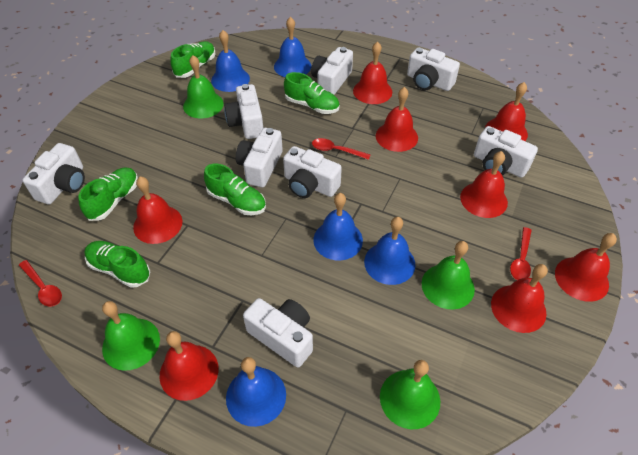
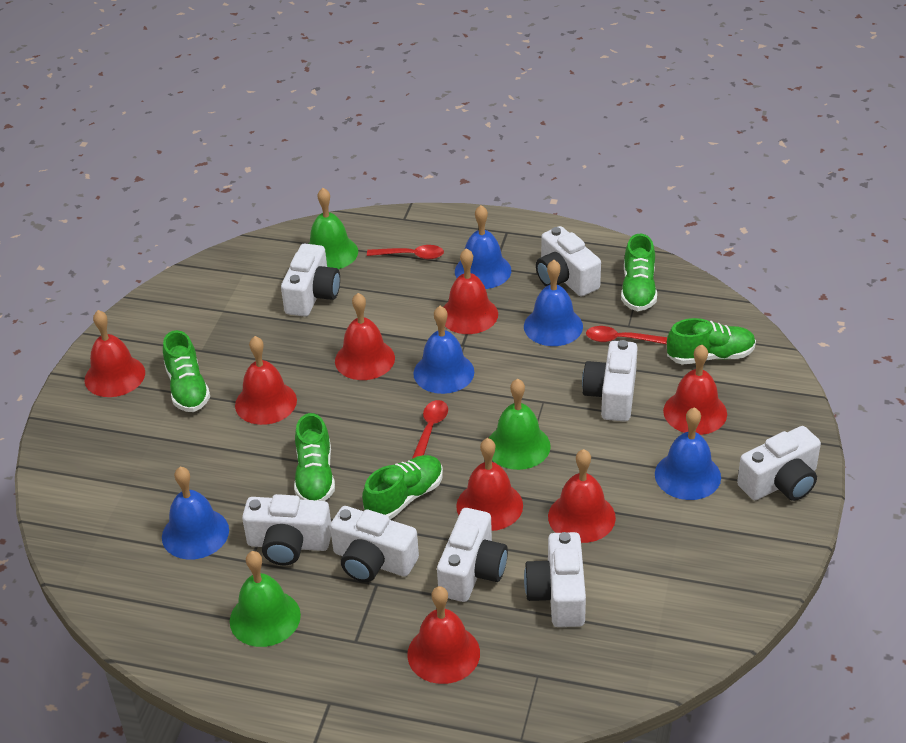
green bell: 4 -> 3

